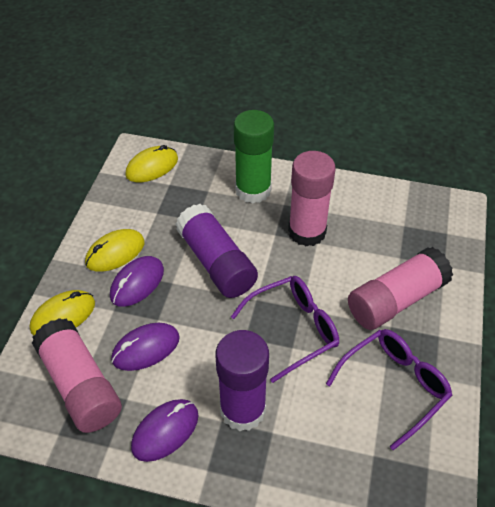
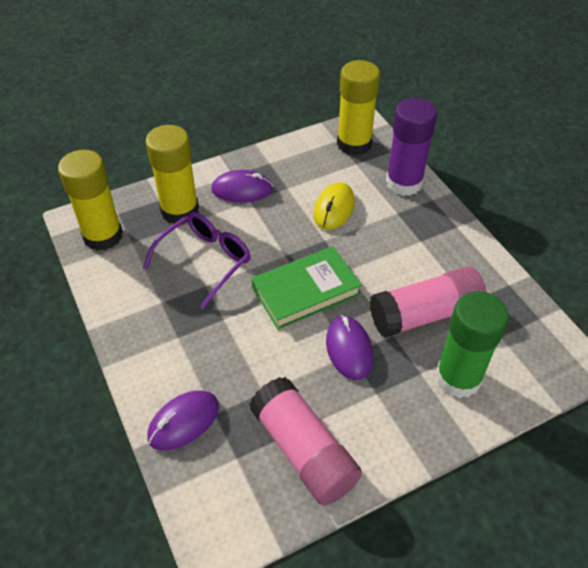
green book: 0 -> 1
pink glue stick: 3 -> 2
purple glasses: 2 -> 1
purple glue stick: 2 -> 1
yellow glue stick: 0 -> 3
yellow mouse: 3 -> 1

